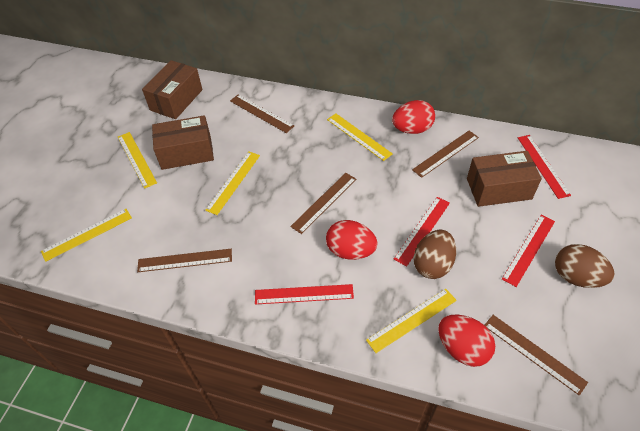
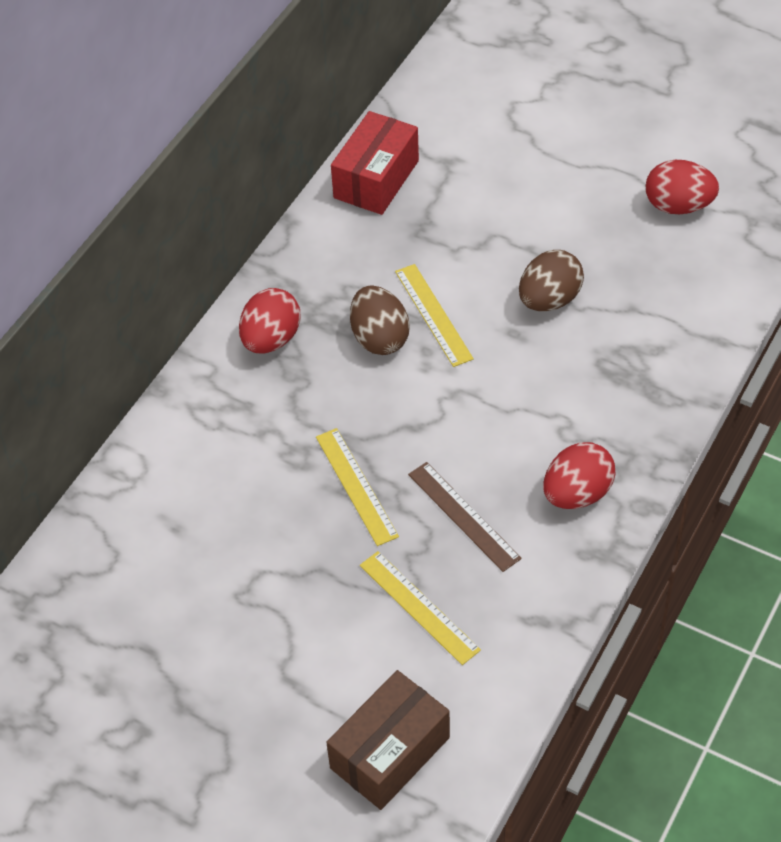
brown box: 3 -> 1
brown ruler: 5 -> 1
red box: 0 -> 1
red ruler: 4 -> 0
yellow ruler: 5 -> 3

